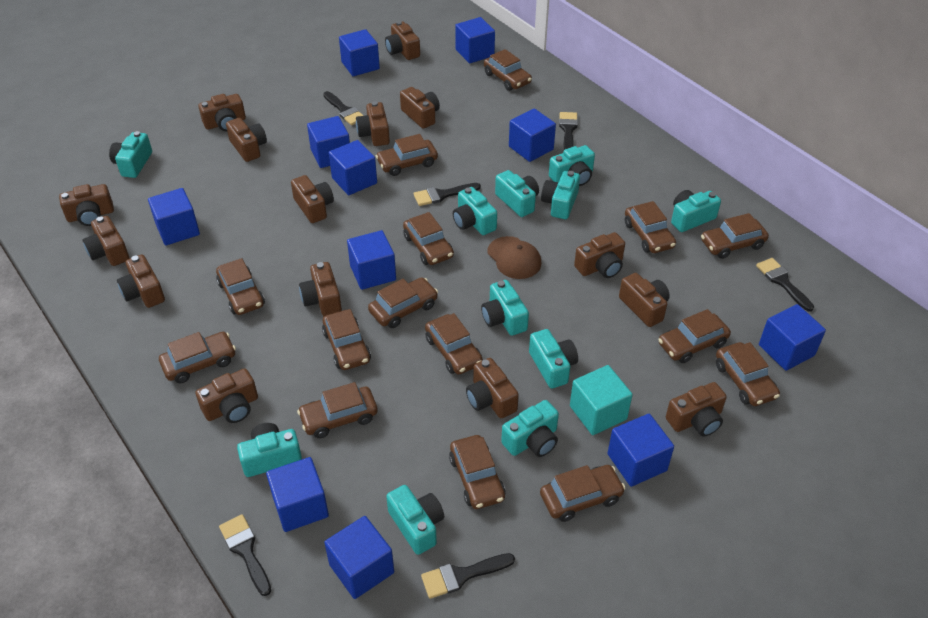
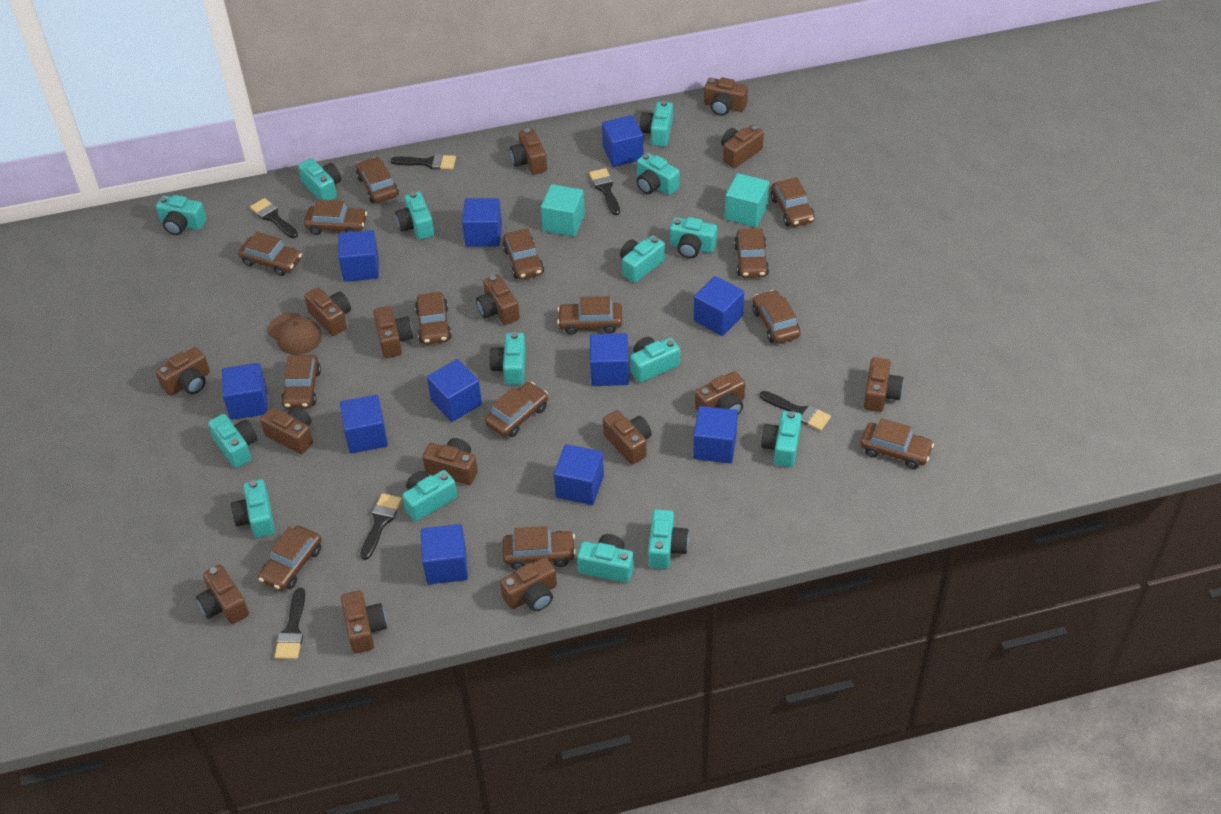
brown car: 15 -> 14
turquoise camera: 11 -> 15
turquoise cube: 1 -> 2

